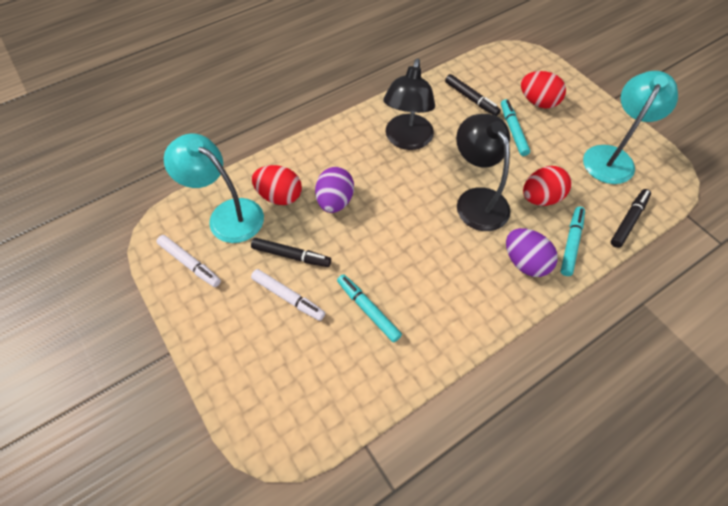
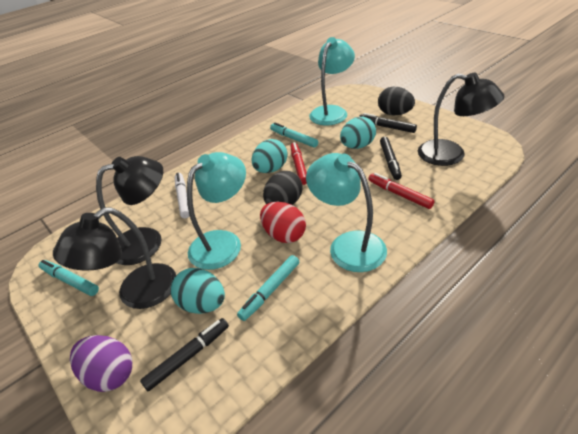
black egg: 0 -> 2
black lamp: 2 -> 3
purple egg: 2 -> 1
red egg: 3 -> 1
red marker: 0 -> 2
turquoise egg: 0 -> 3
turquoise lamp: 2 -> 3
white marker: 2 -> 1

